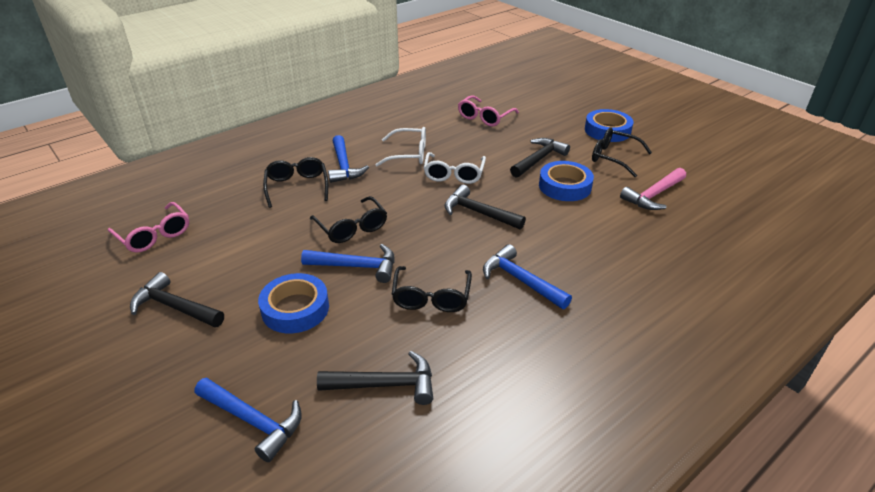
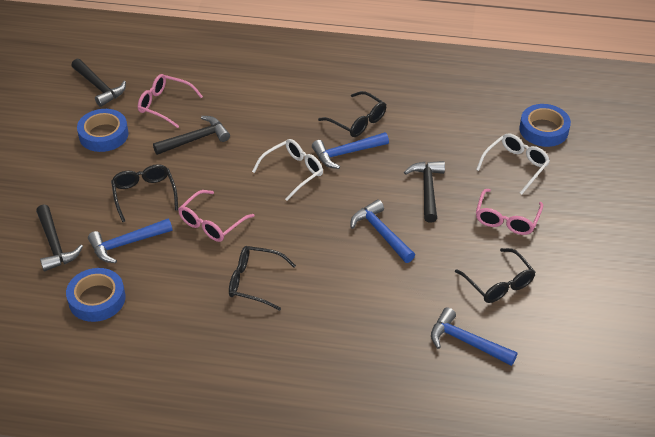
pink glasses: 2 -> 3
pink hammer: 1 -> 0

